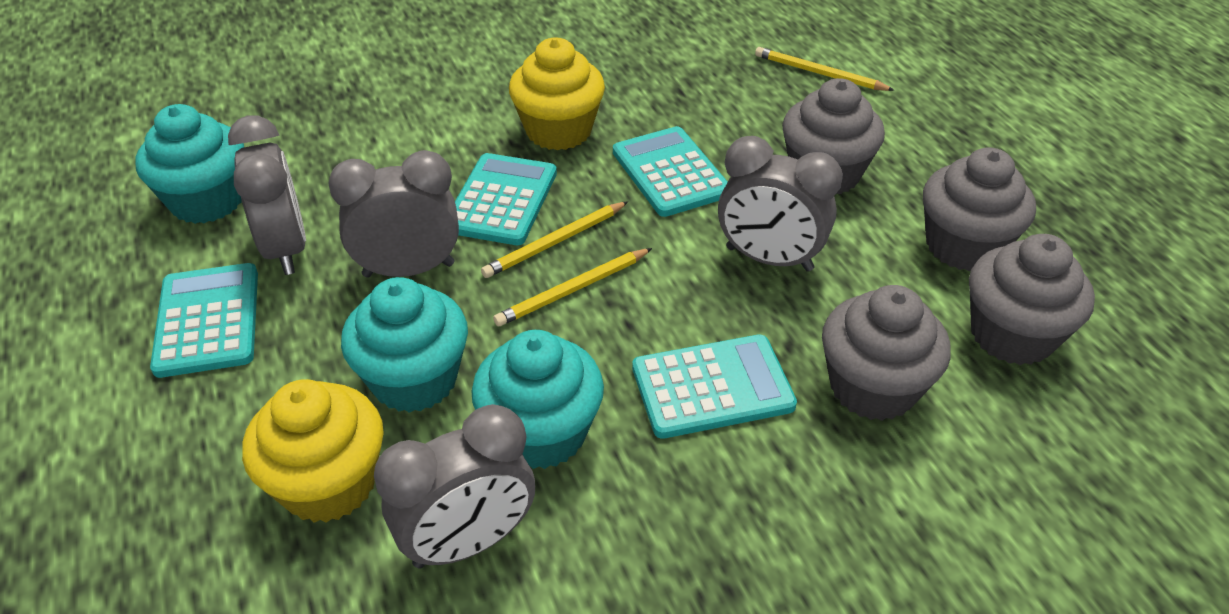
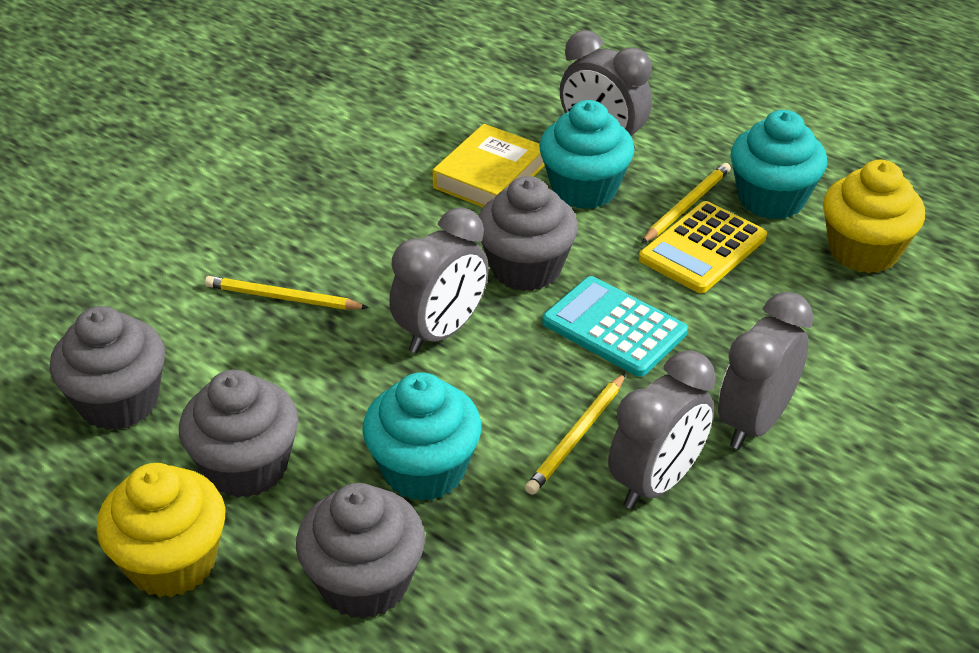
turquoise calculator: 4 -> 1
yellow book: 0 -> 1
yellow calculator: 0 -> 1

